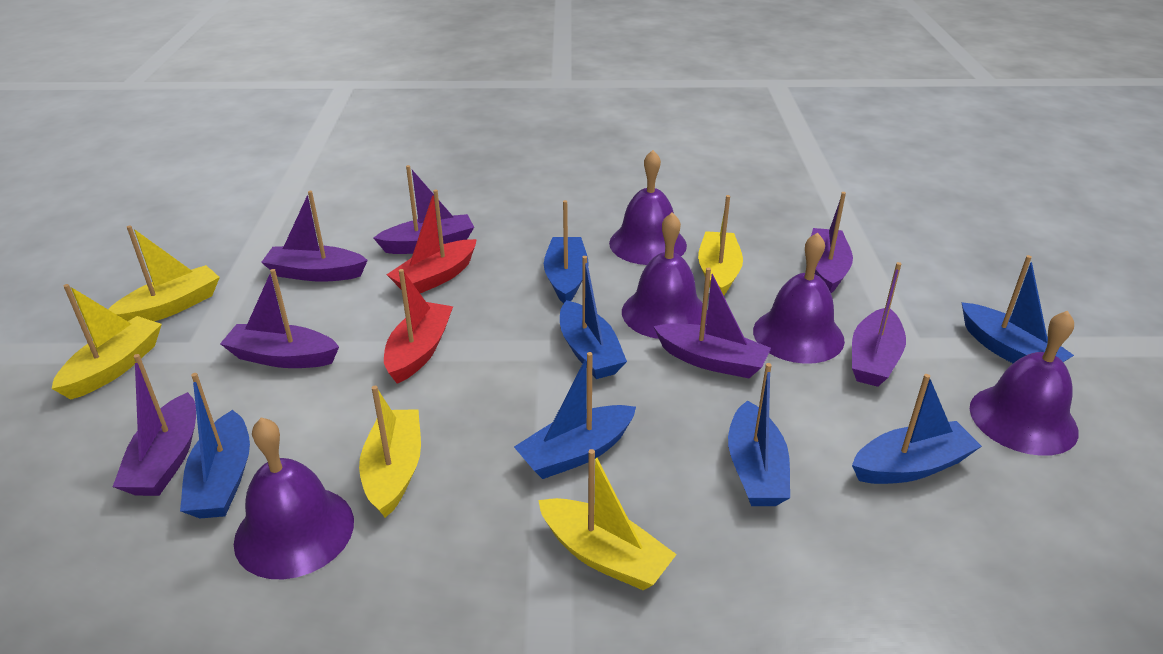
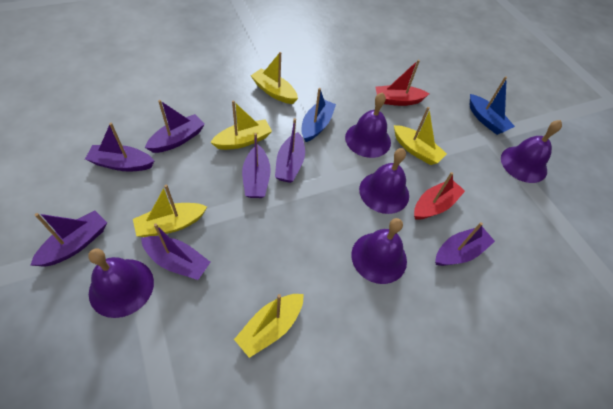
blue boat: 7 -> 2

